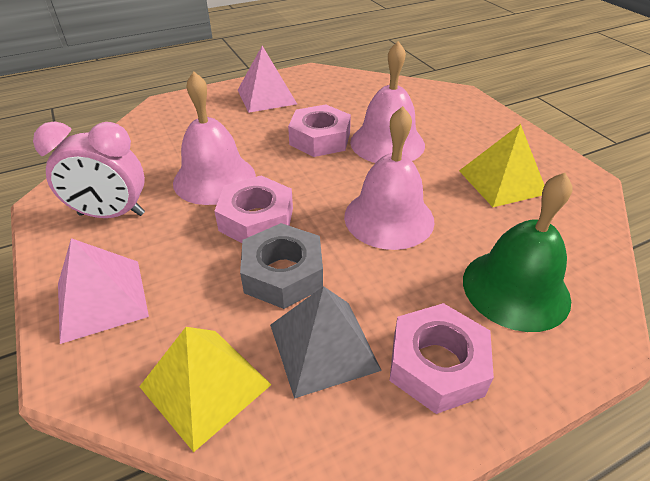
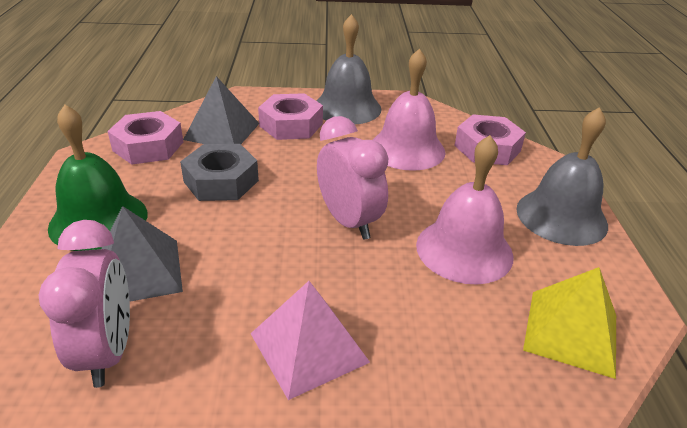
grey bell: 0 -> 2
grey pyramid: 1 -> 2
pink bell: 3 -> 2
pink clock: 1 -> 2
pink pyramid: 2 -> 1
yellow pyramid: 2 -> 1

